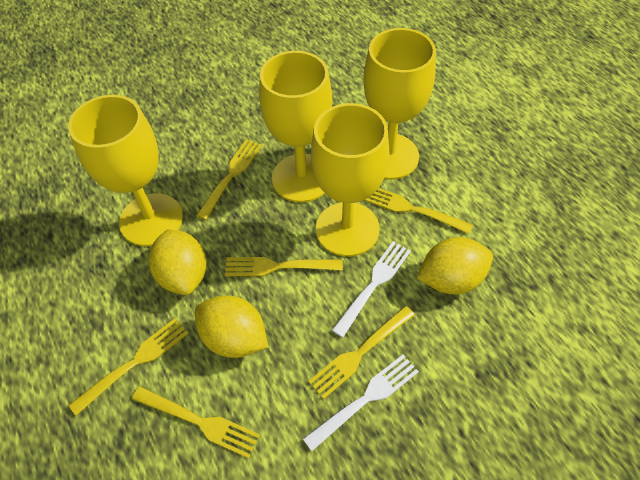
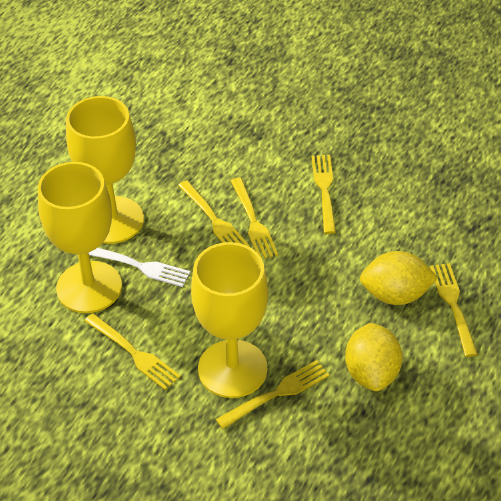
white fork: 2 -> 1
yellow goblet: 4 -> 3
yellow lemon: 3 -> 2

